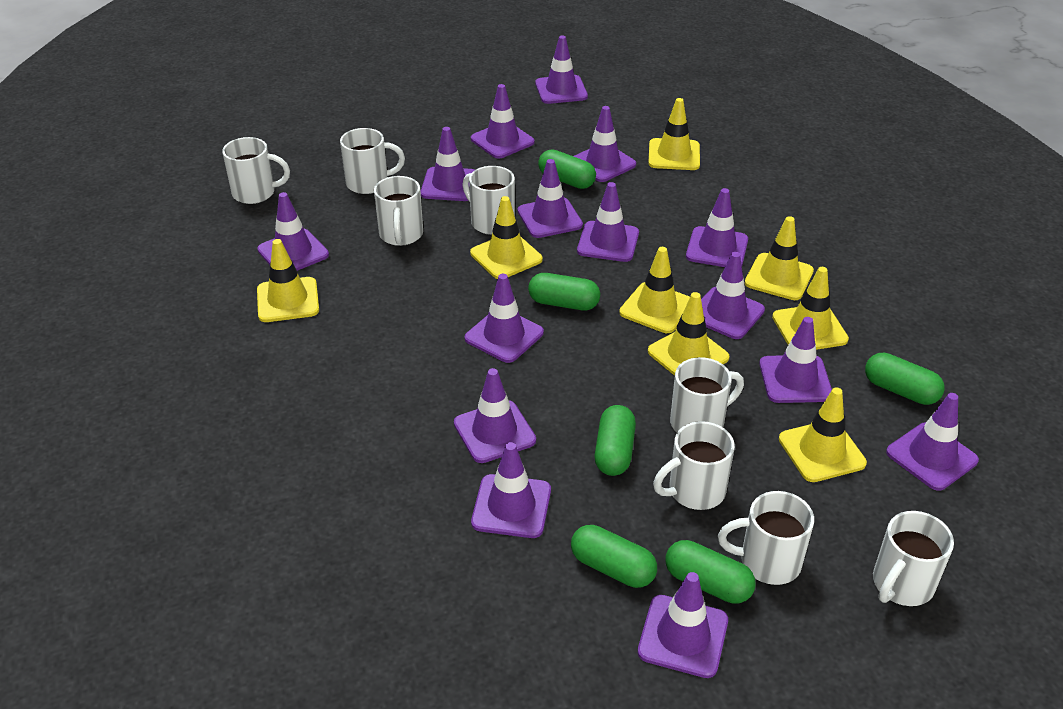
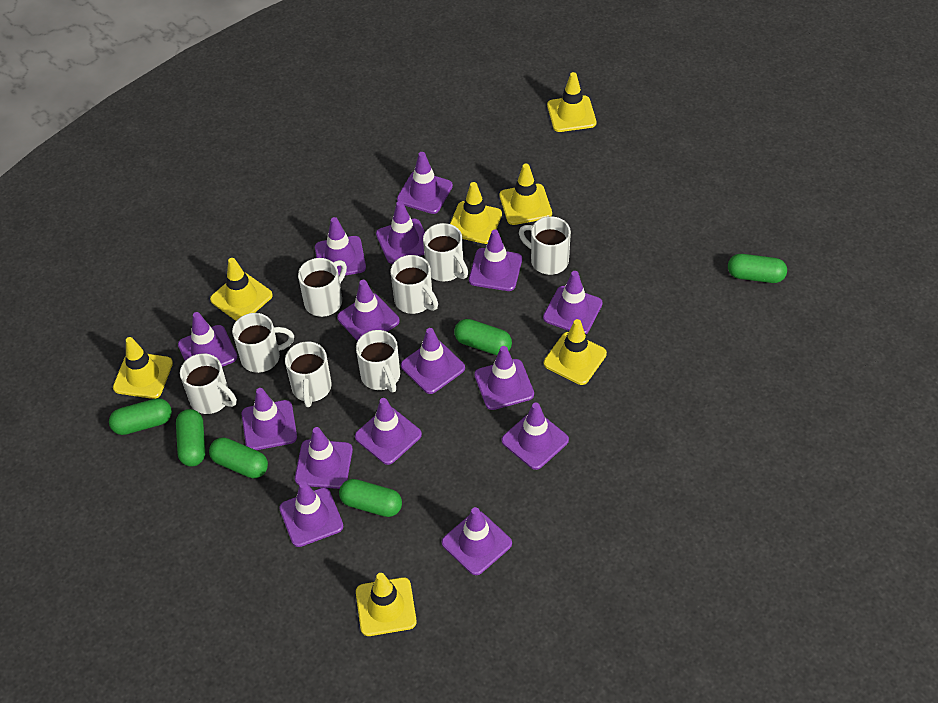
yellow traffic cone: 8 -> 7

